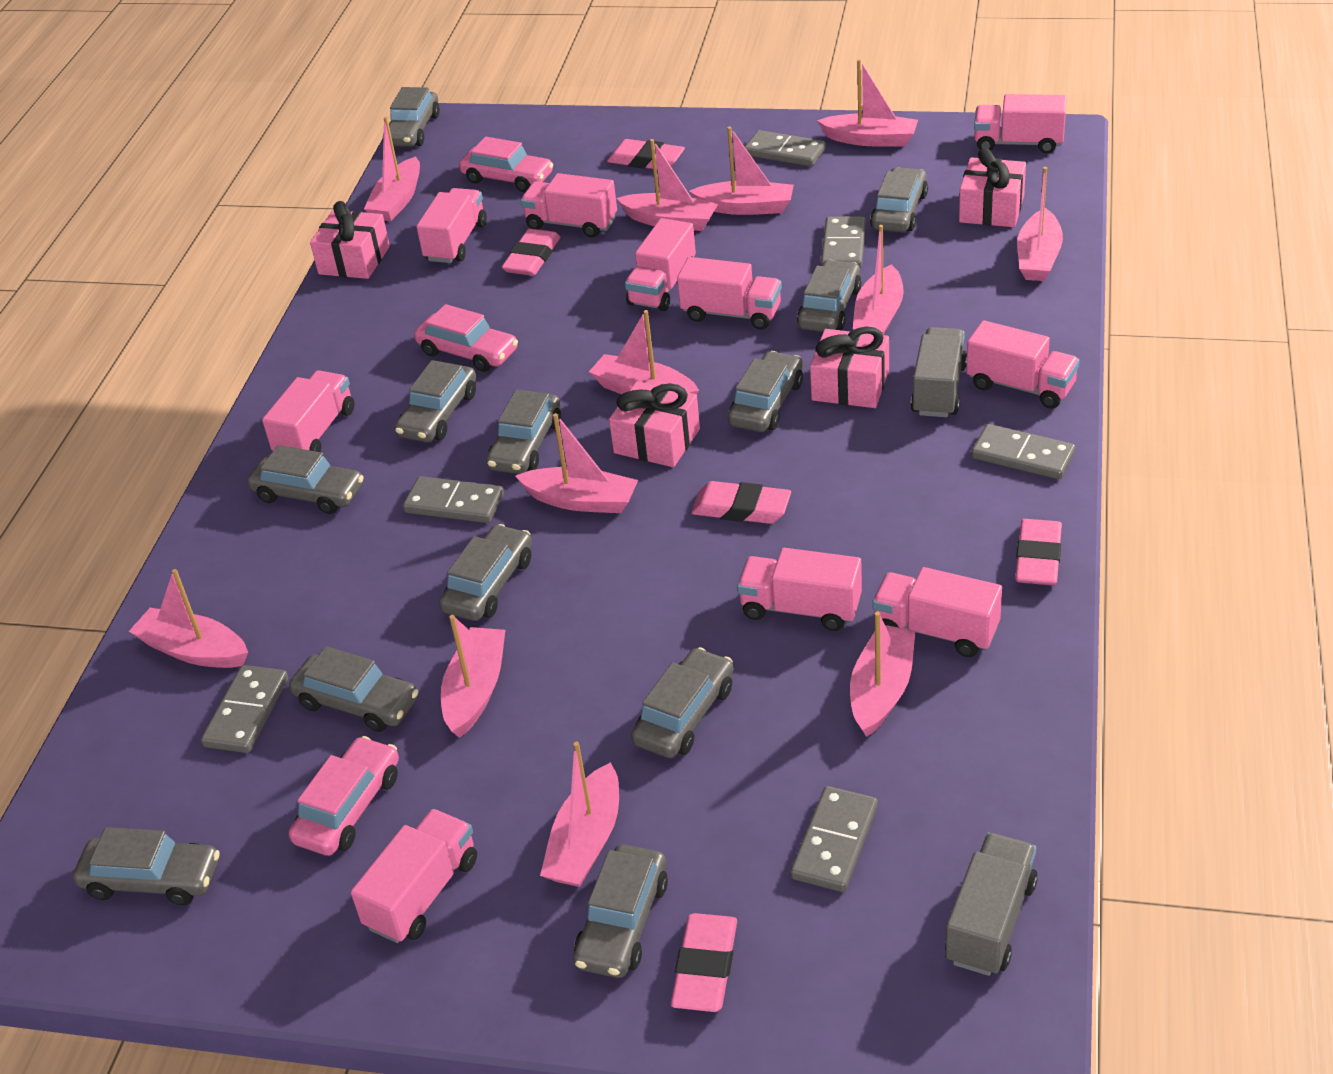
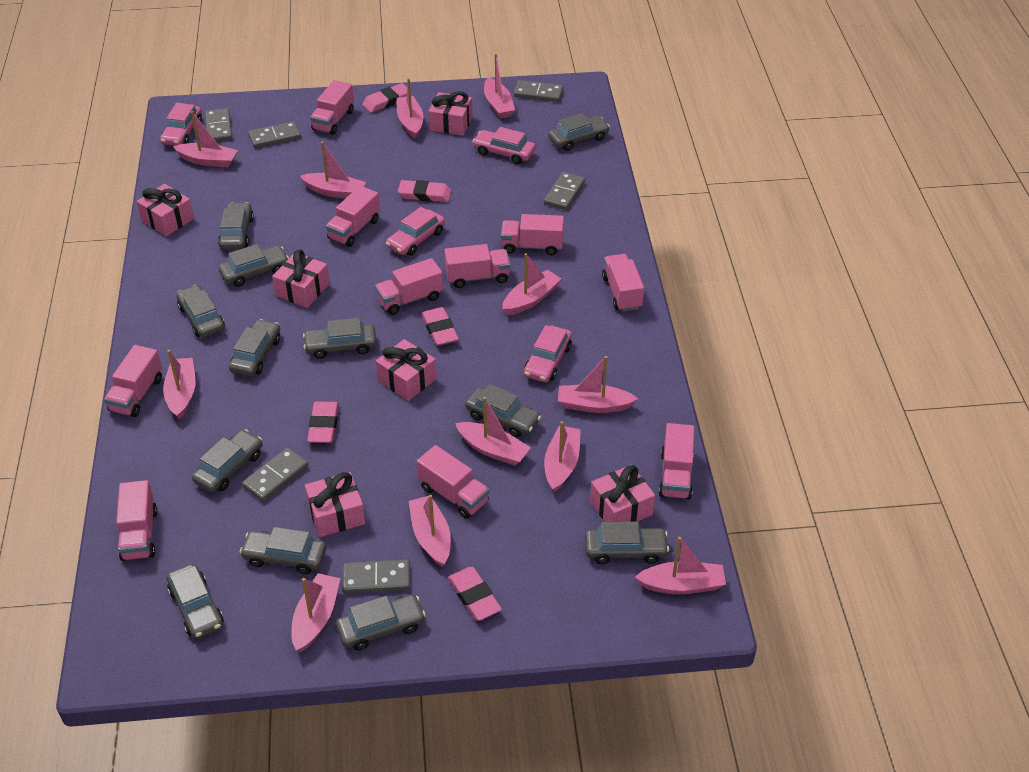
grey truck: 2 -> 0
pink car: 3 -> 4
pink gift: 4 -> 6

